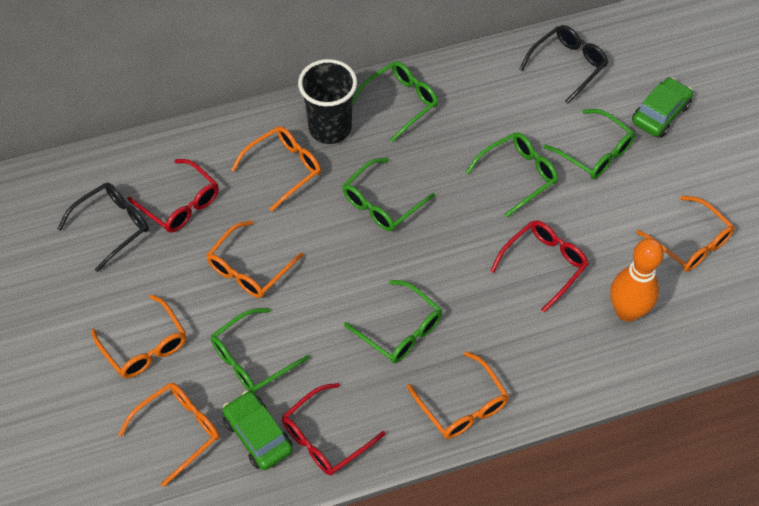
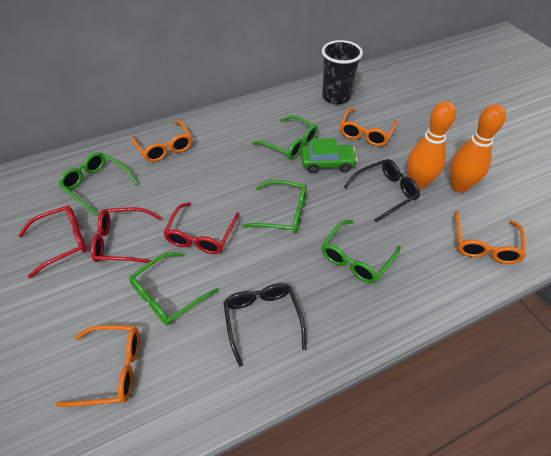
green car: 2 -> 1
green glasses: 6 -> 5
orange bowling pin: 1 -> 2
orange glasses: 6 -> 4

